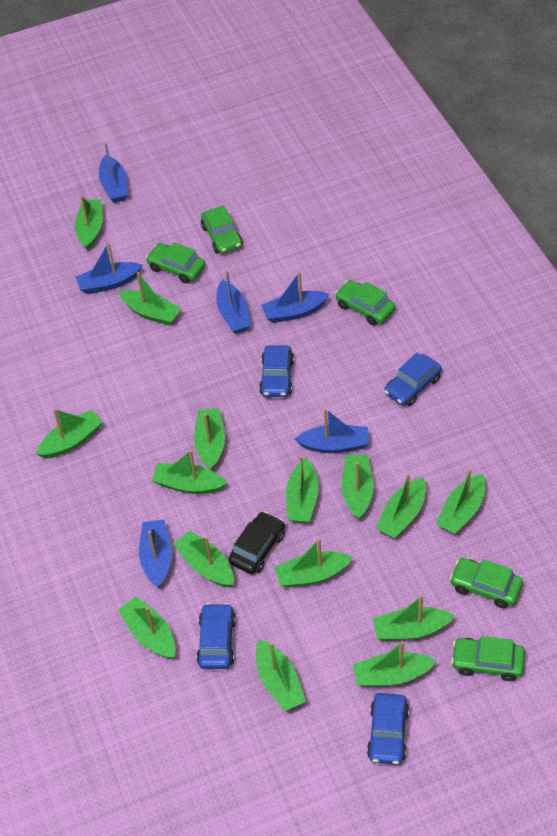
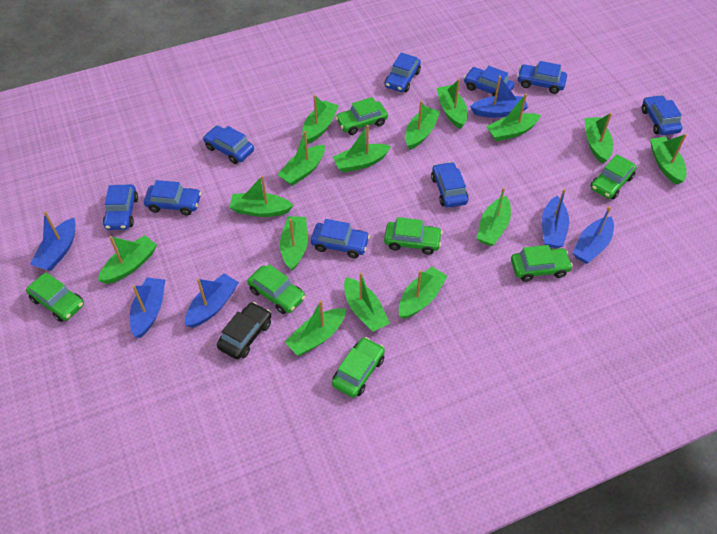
blue car: 4 -> 9
green car: 5 -> 7

